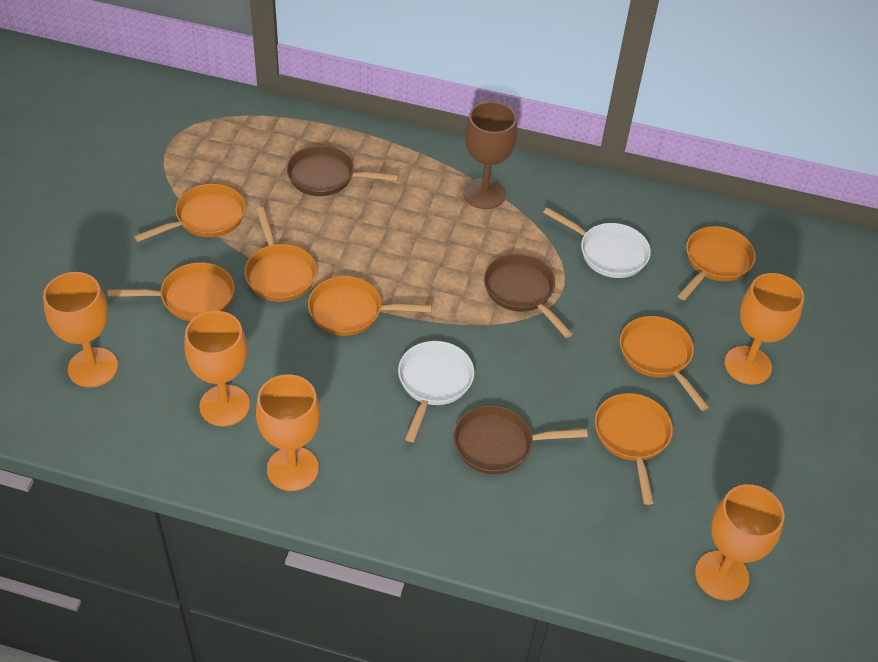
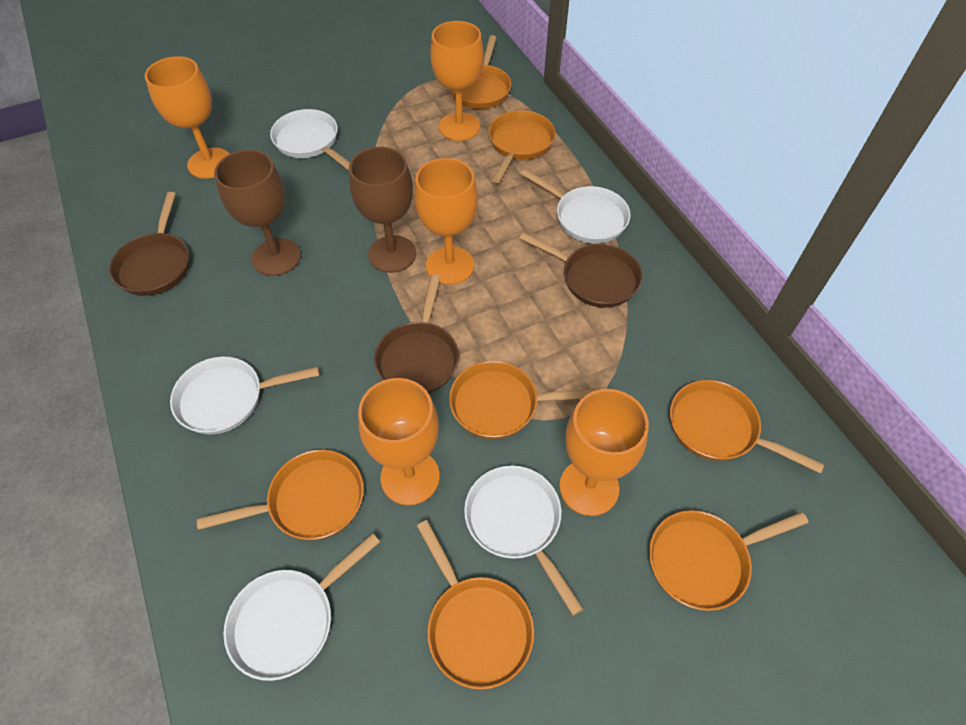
brown goblet: 1 -> 2
white pan: 2 -> 5

